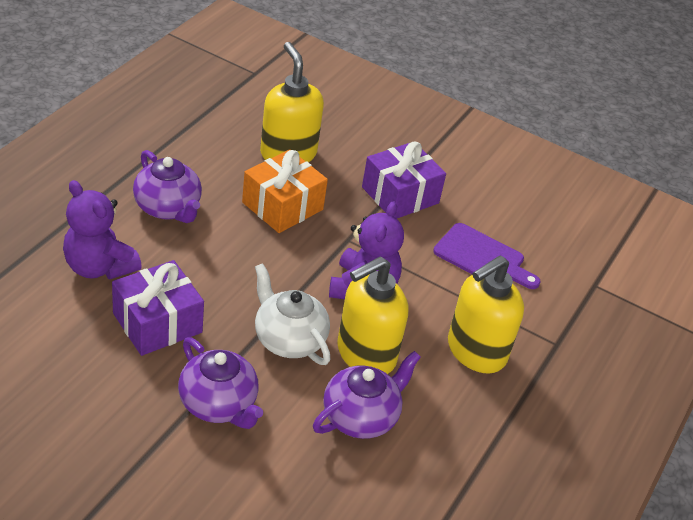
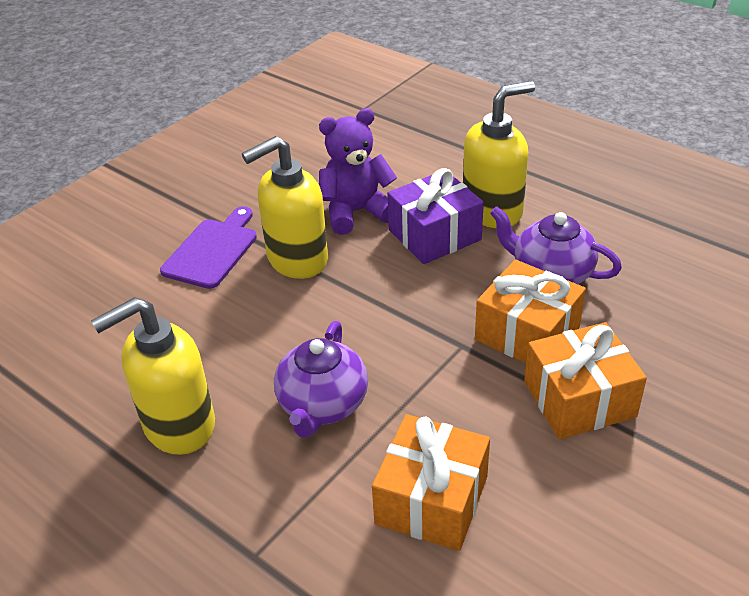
orange gift: 1 -> 3
purple gift: 2 -> 1
purple teapot: 3 -> 2
purple teddy bear: 2 -> 1
white teapot: 1 -> 0

